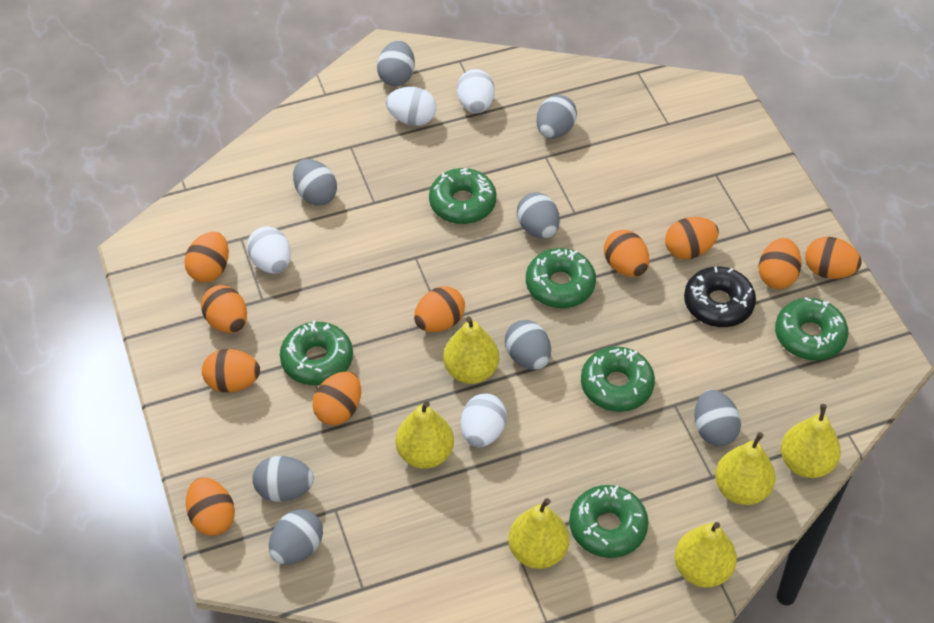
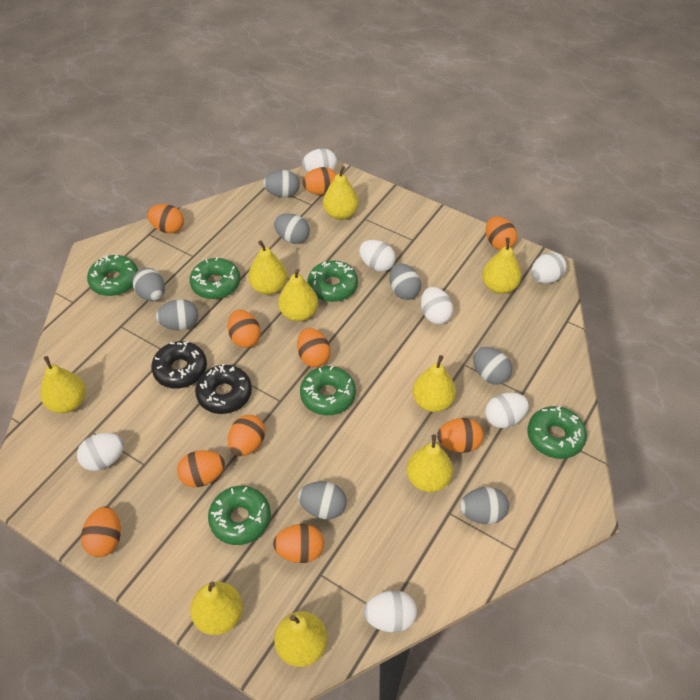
black donut: 1 -> 2
white egg: 4 -> 7
yellow pear: 6 -> 9

